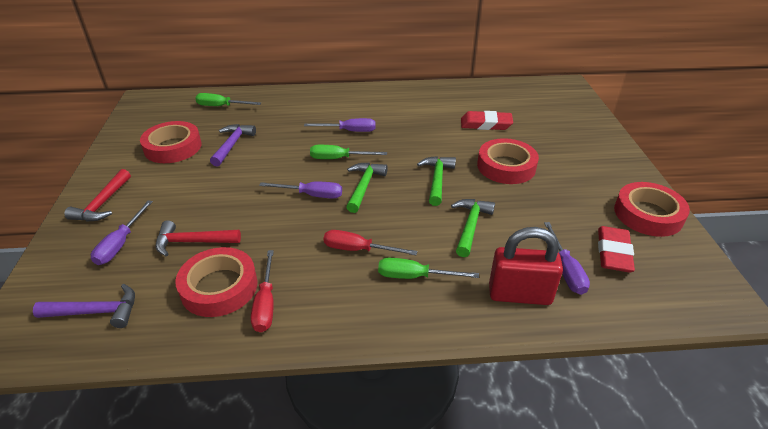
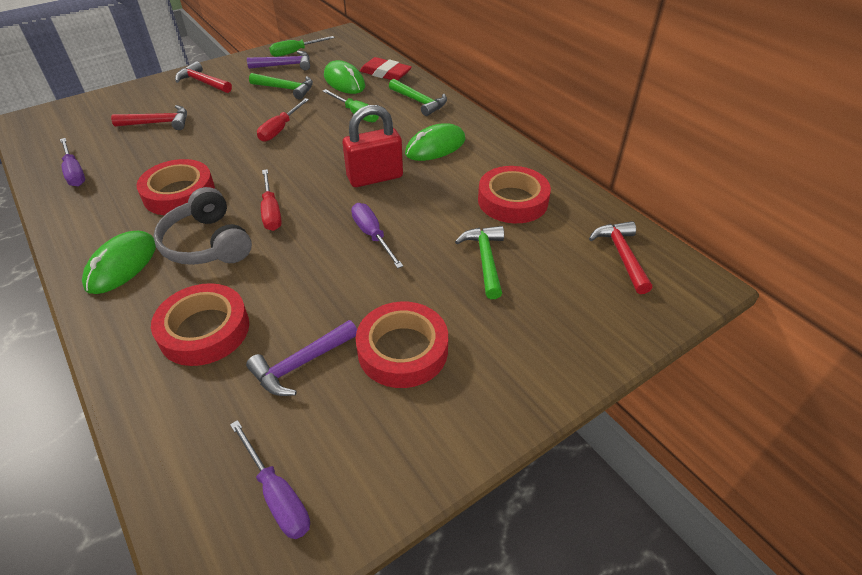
green mouse: 0 -> 3
green screwdriver: 3 -> 2
grey headphones: 0 -> 1
purple screwdriver: 4 -> 3
red eraser: 2 -> 1
red hammer: 2 -> 3

